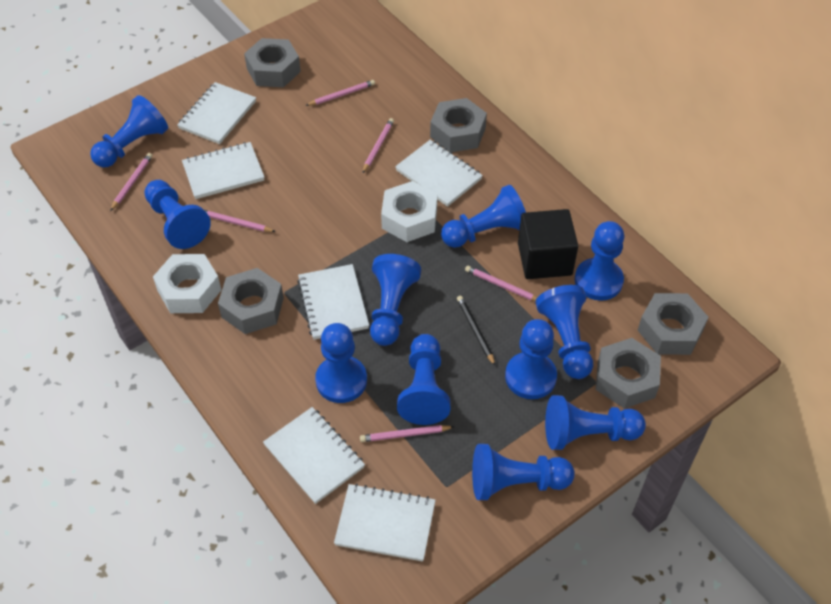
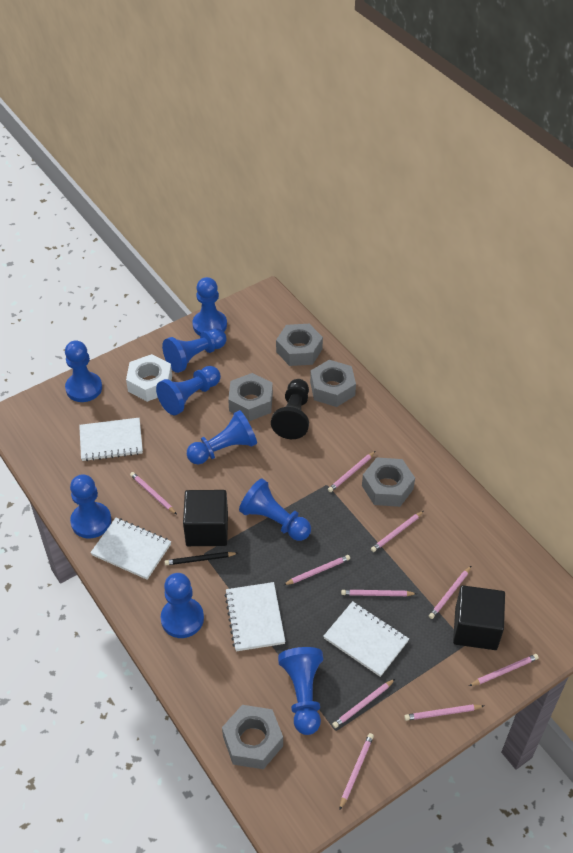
black cube: 1 -> 2
black pawn: 0 -> 1
blue pawn: 11 -> 9
pink pencil: 6 -> 10
white notebook: 6 -> 4
white nut: 2 -> 1

